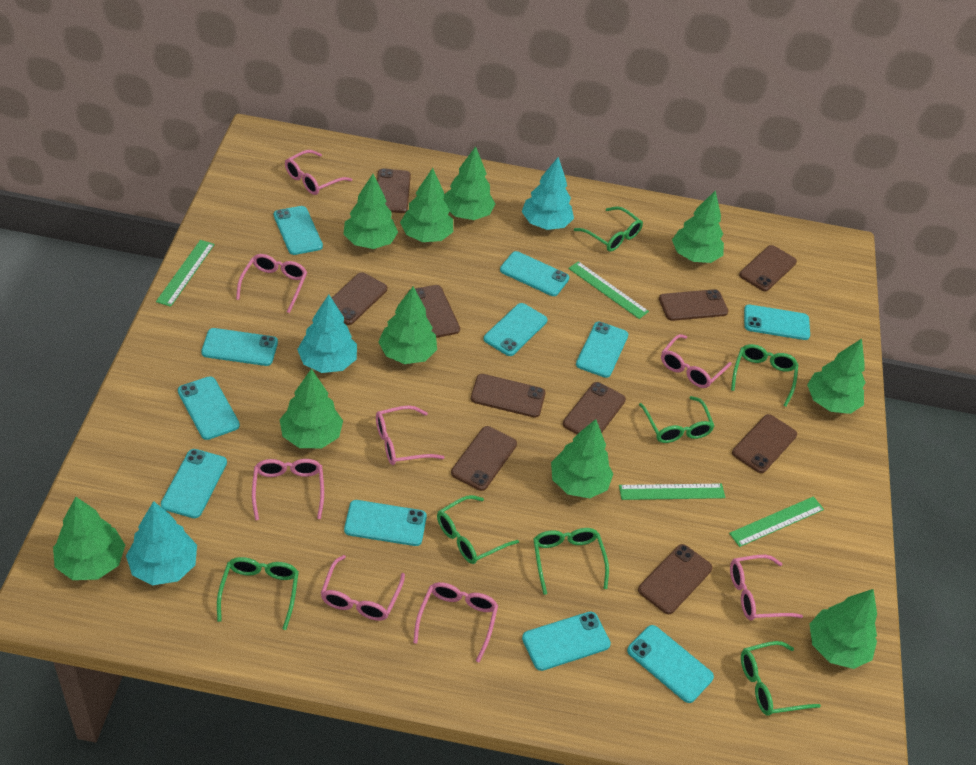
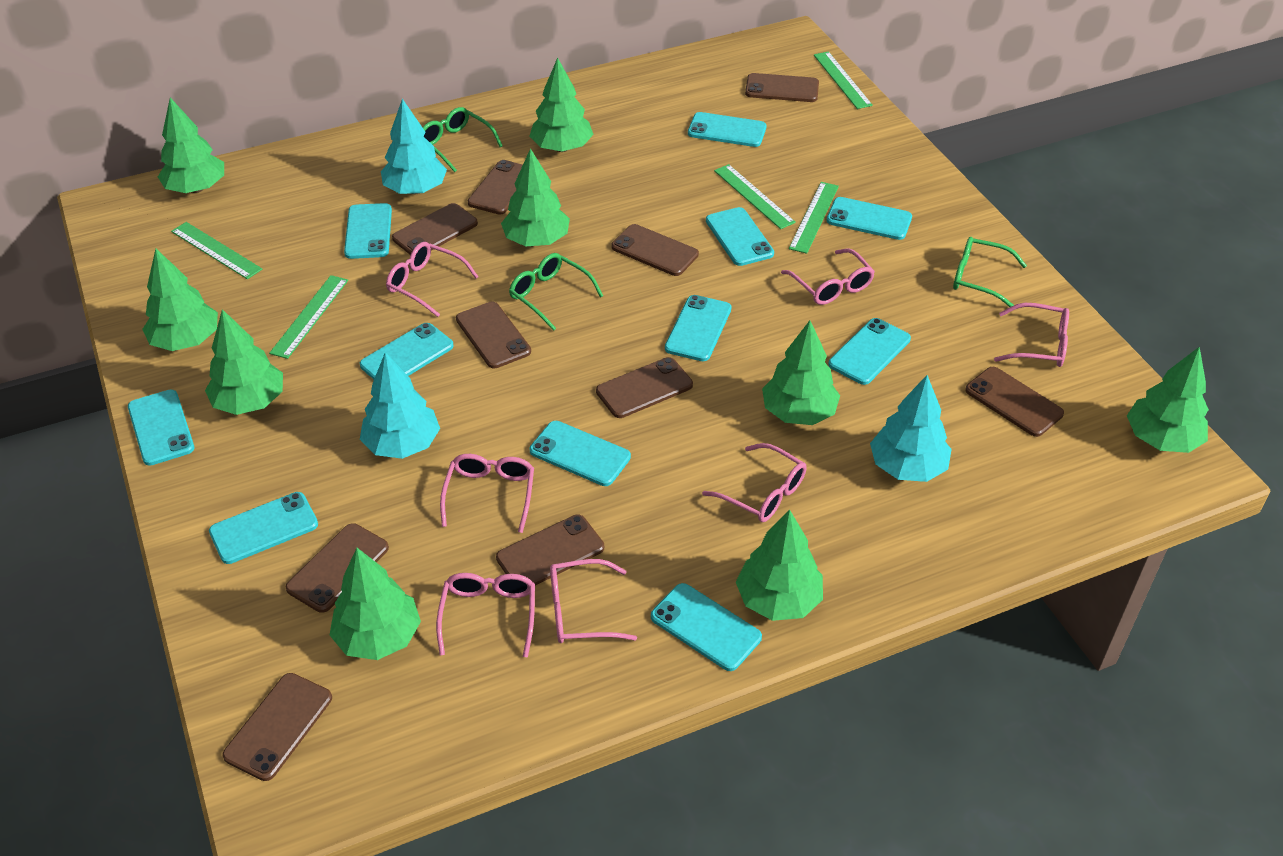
green glasses: 7 -> 3
green ruler: 4 -> 5
green tree: 10 -> 9
pink glasses: 8 -> 7

